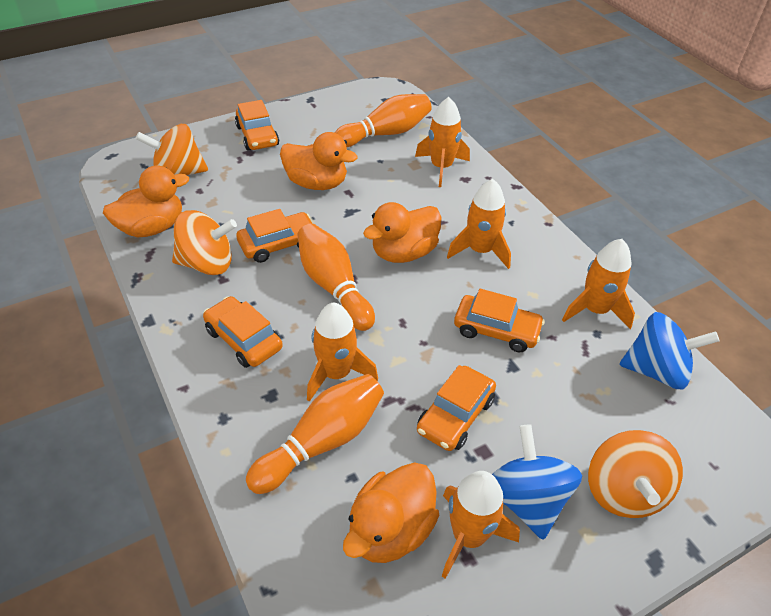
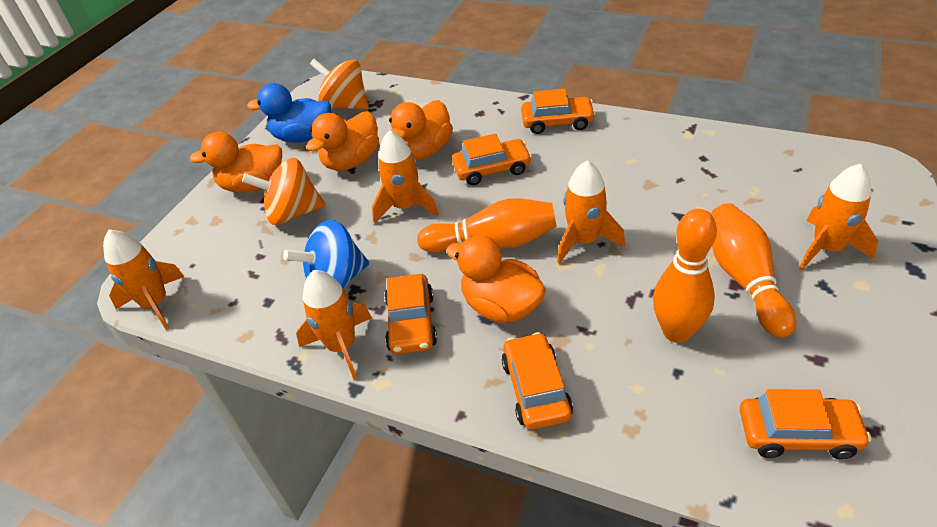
blue duck: 0 -> 1
blue spinning top: 2 -> 1
orange spinning top: 3 -> 2

